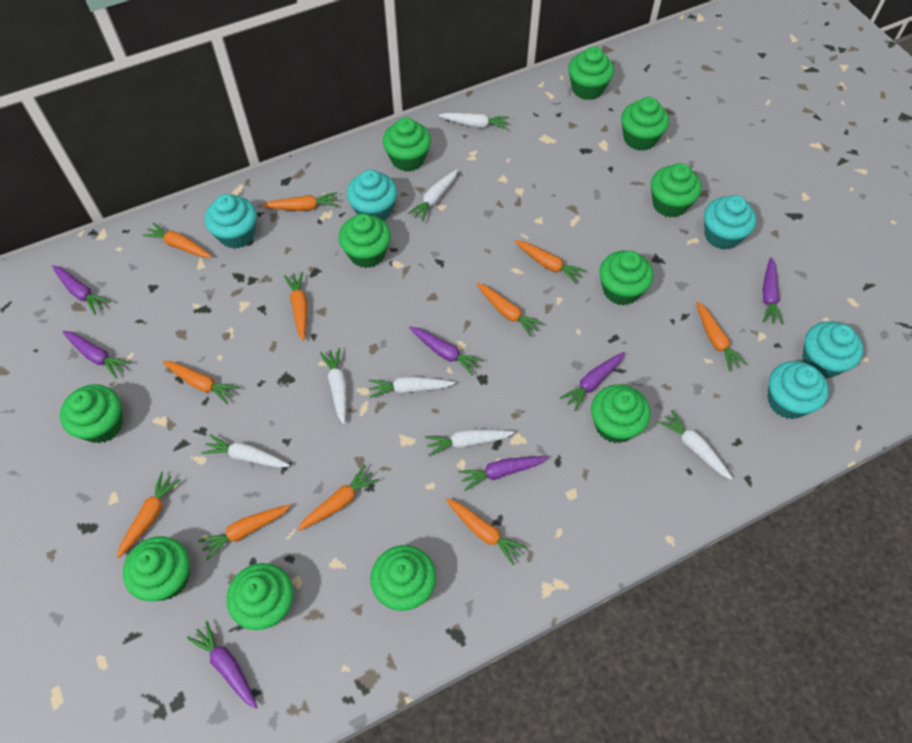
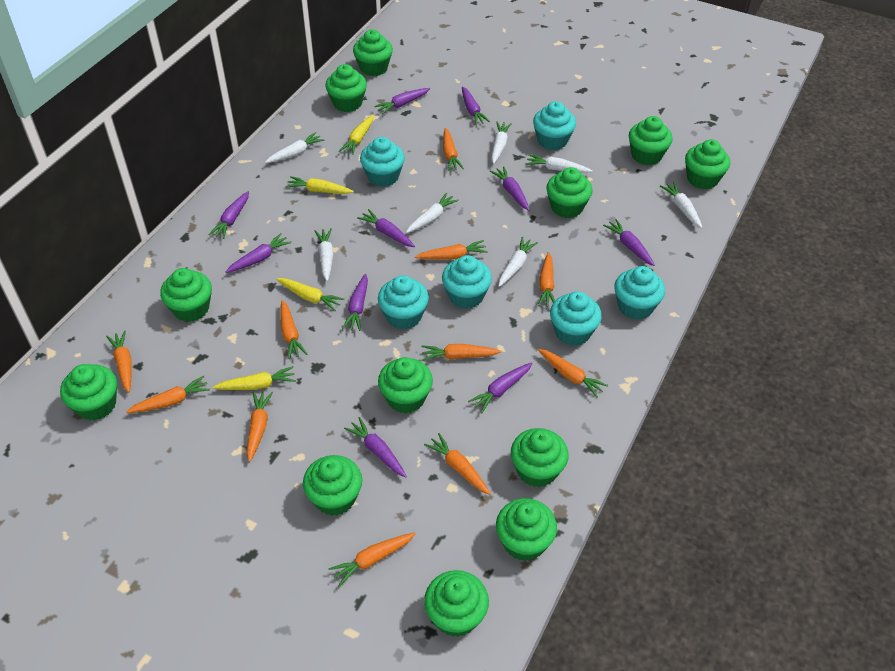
green cupcake: 11 -> 12
purple carrot: 7 -> 10
turquoise cupcake: 5 -> 6
yellow carrot: 0 -> 4

